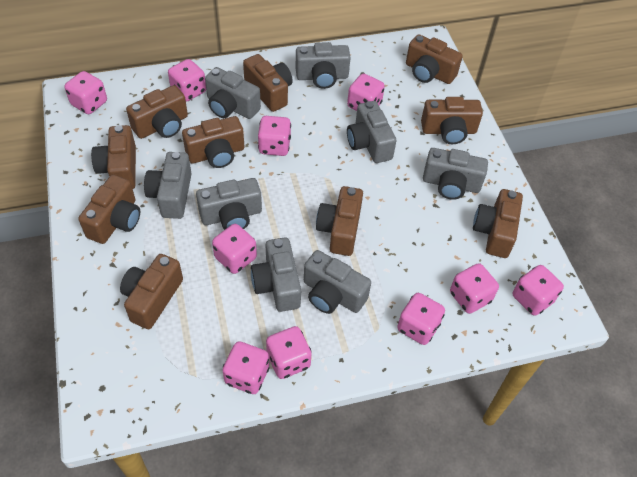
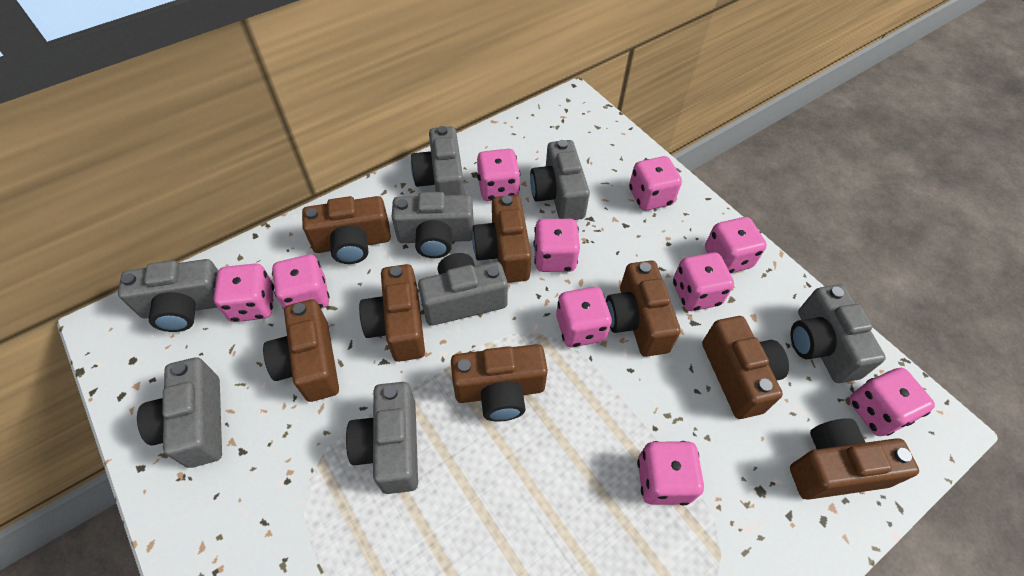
brown camera: 10 -> 8

